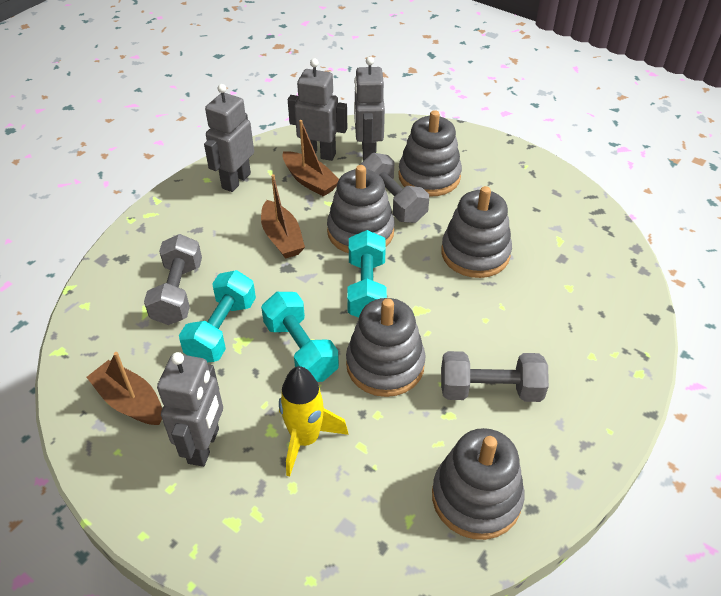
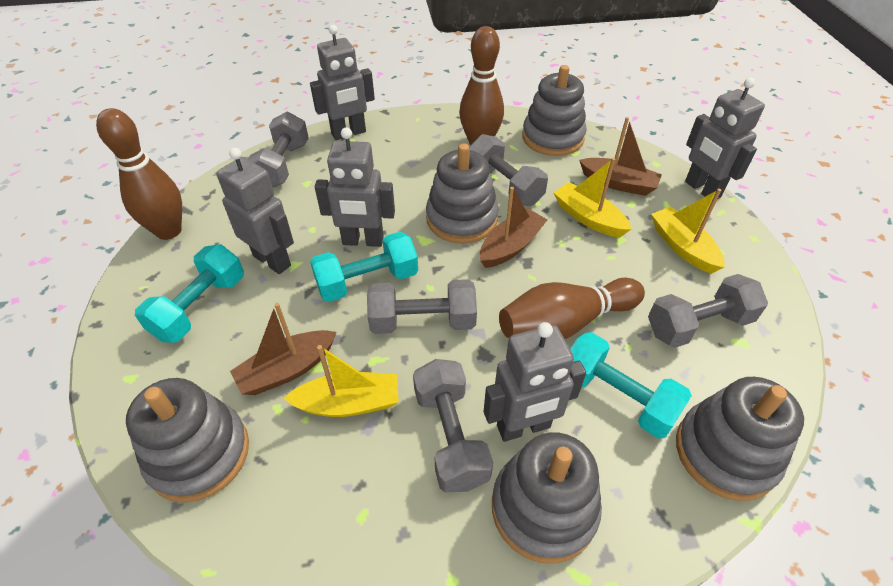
brown bowling pin: 0 -> 3
grey dumbbell: 3 -> 5
grey robot: 4 -> 5
yellow boat: 0 -> 3
yellow rocket: 1 -> 0

